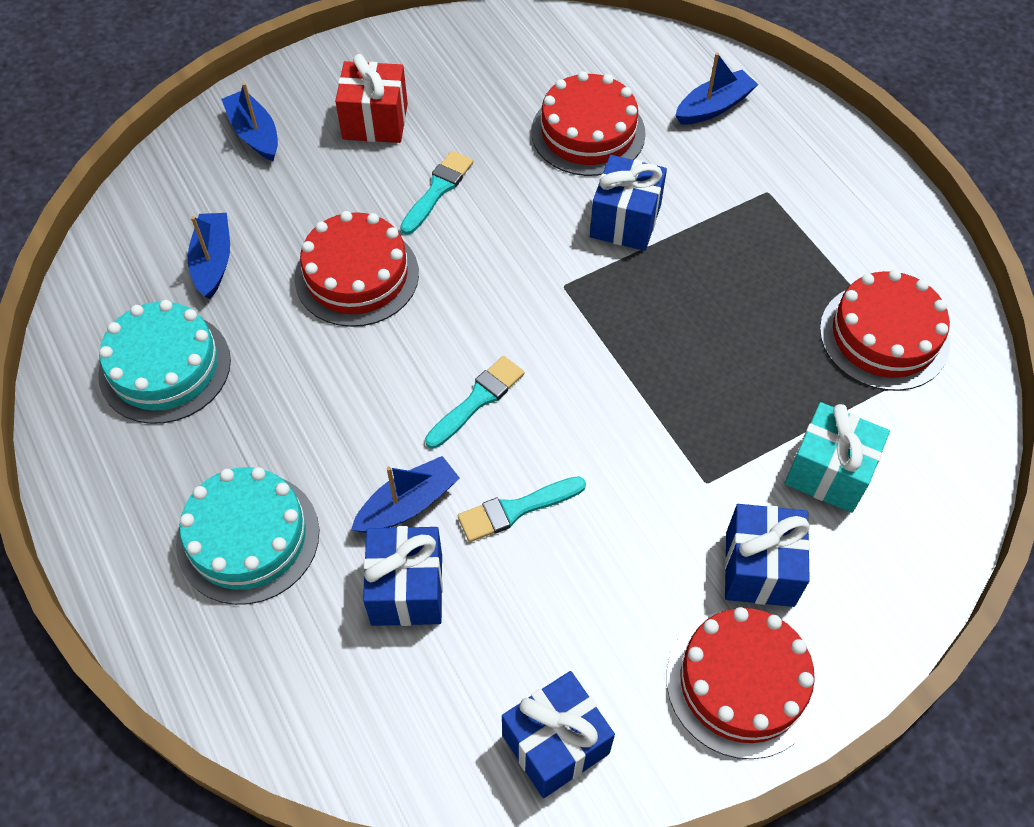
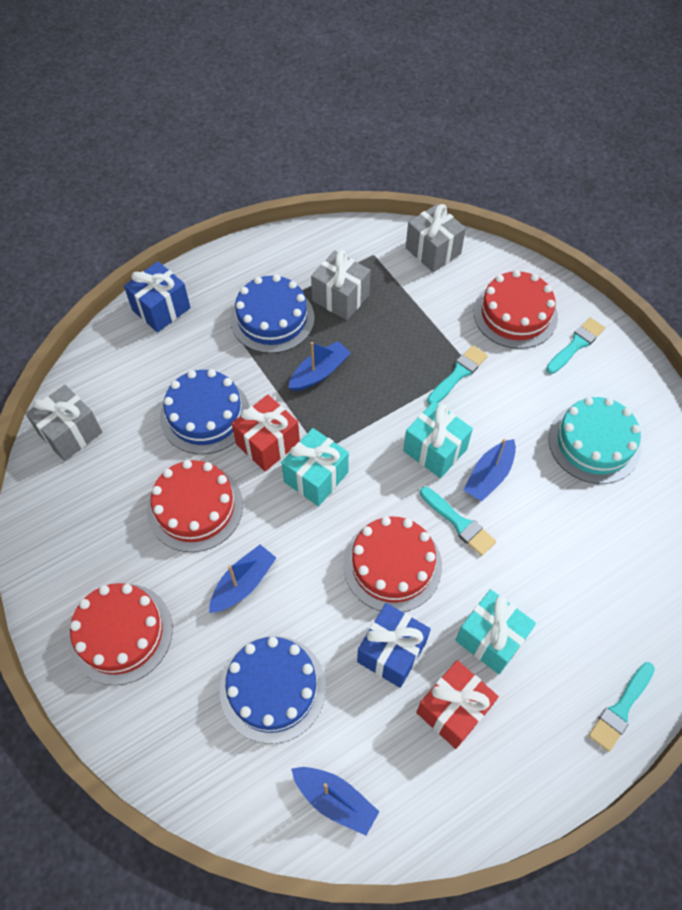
blue cake: 0 -> 3
blue gift: 4 -> 2
grey gift: 0 -> 3
red gift: 1 -> 2
turquoise brush: 3 -> 4
turquoise cake: 2 -> 1
turquoise gift: 1 -> 3

